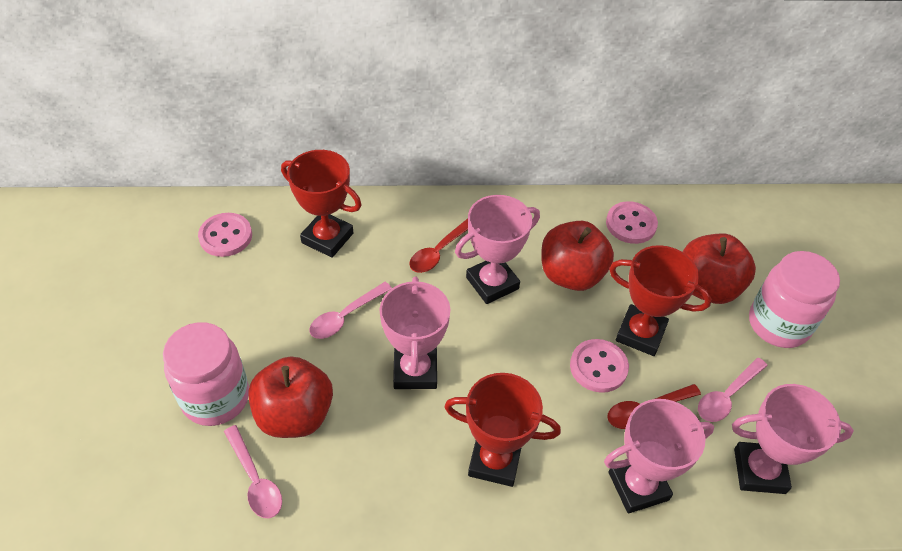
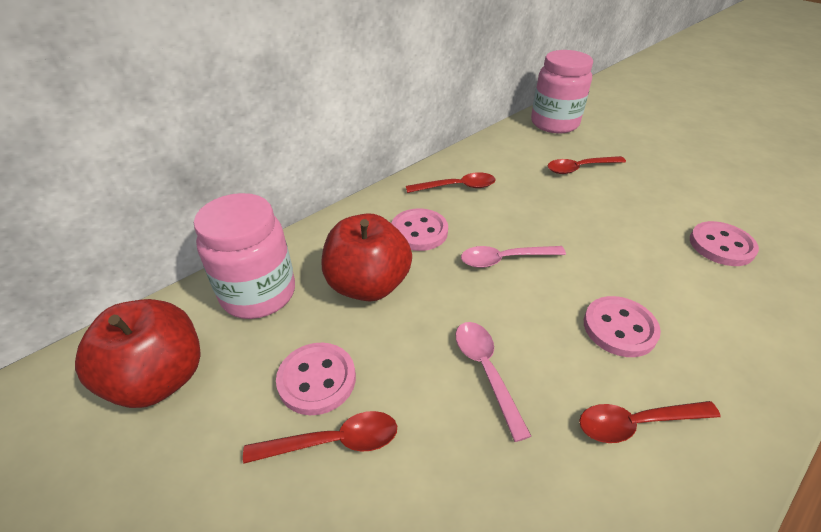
pink button: 3 -> 4
pink spoon: 3 -> 2
pink trophy: 4 -> 0
red apple: 3 -> 2
red spoon: 2 -> 4
red trophy: 3 -> 0

